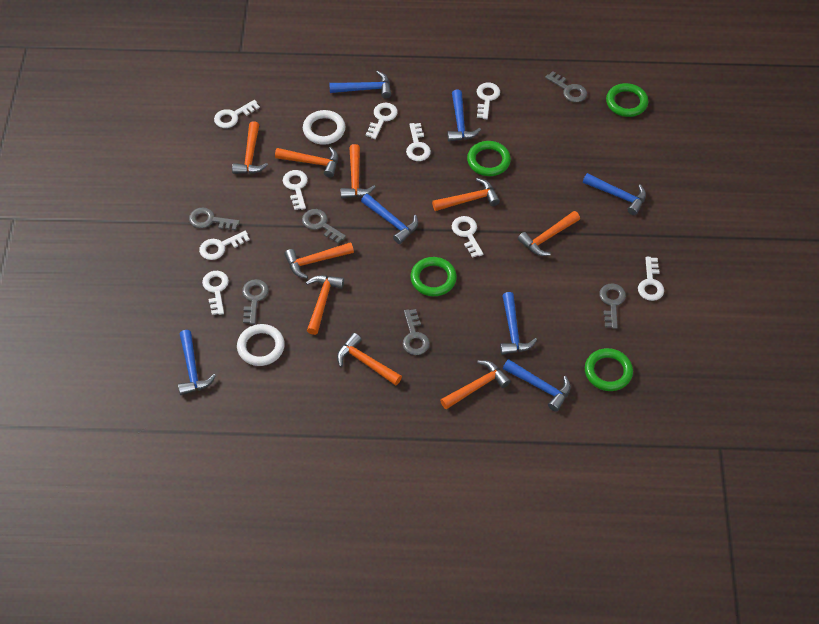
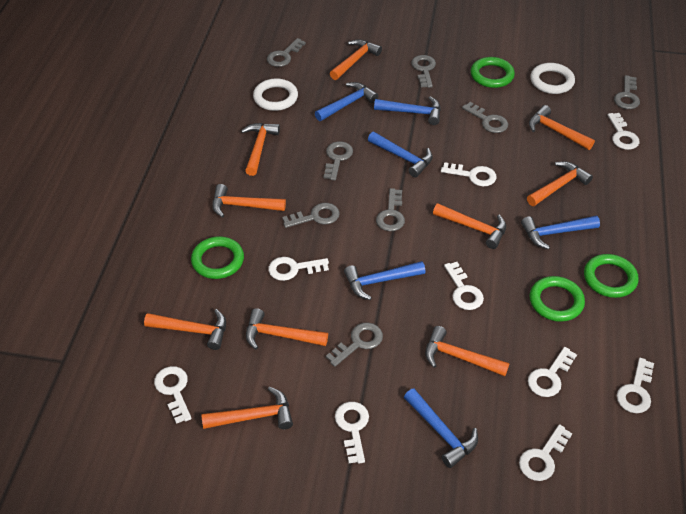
blue hammer: 7 -> 6
grey key: 6 -> 8
orange hammer: 9 -> 10

